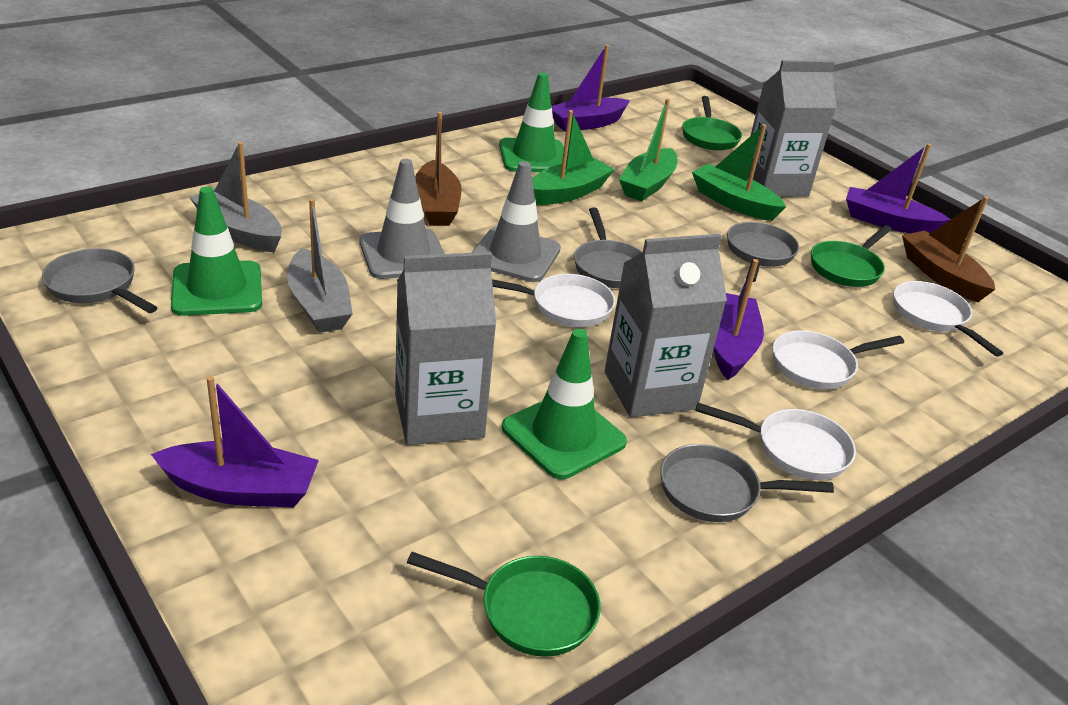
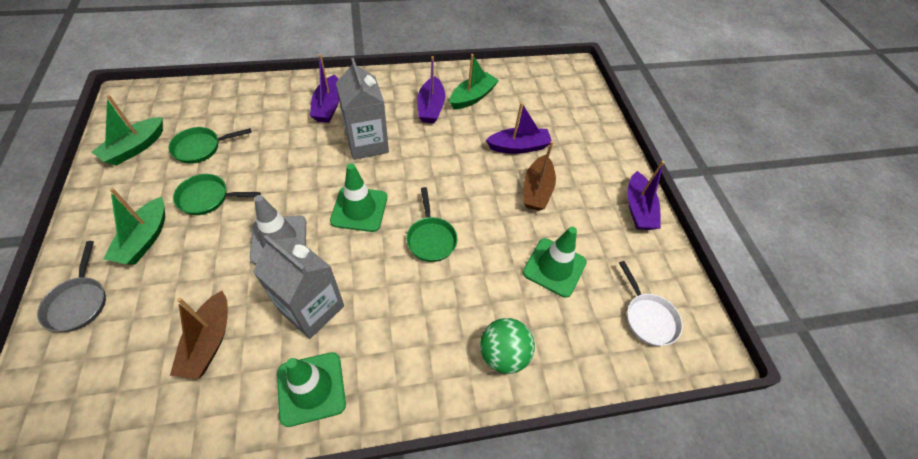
green ball: 0 -> 1
grey boat: 2 -> 0
grey carton: 3 -> 2
grey pan: 4 -> 1
grey traffic cone: 2 -> 1
white pan: 4 -> 1

